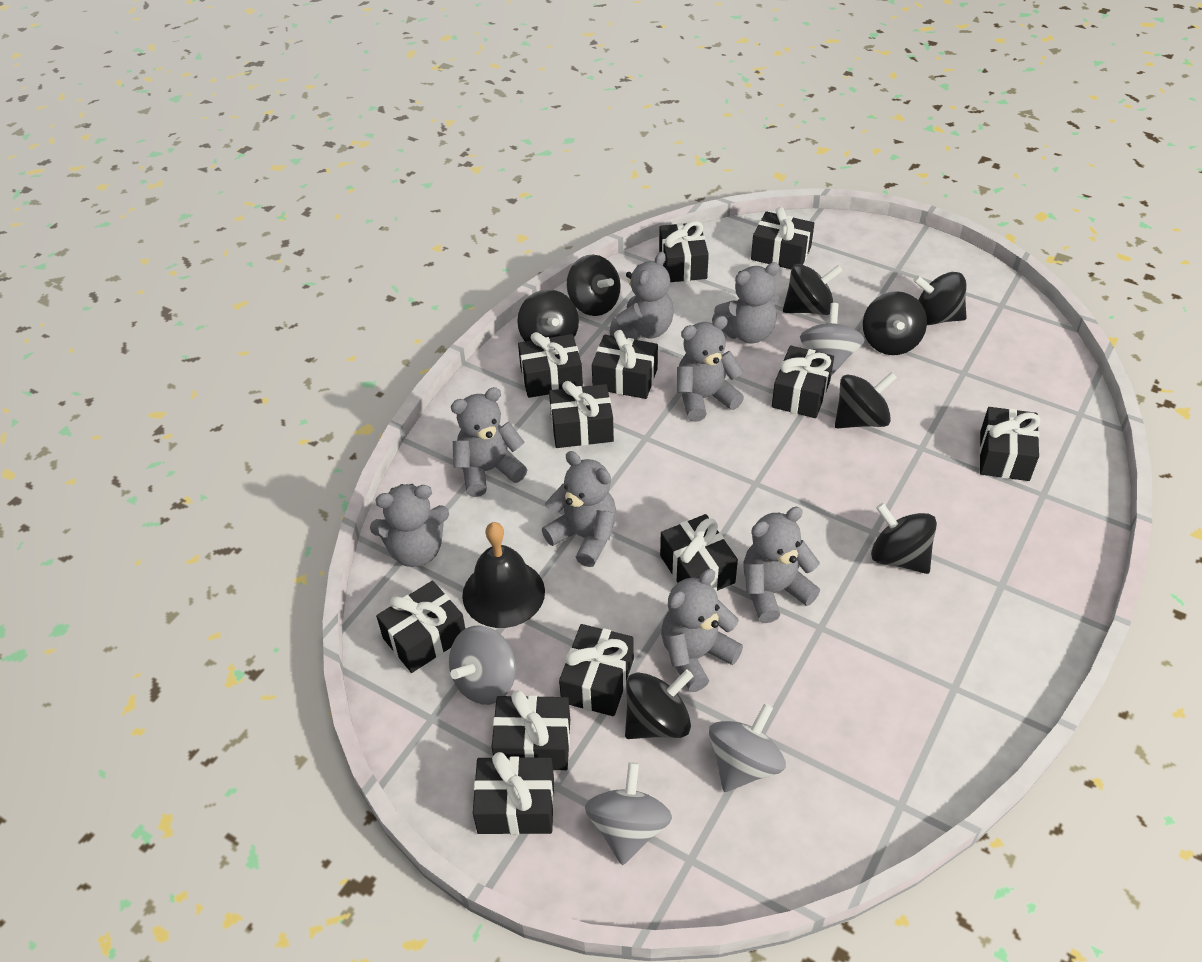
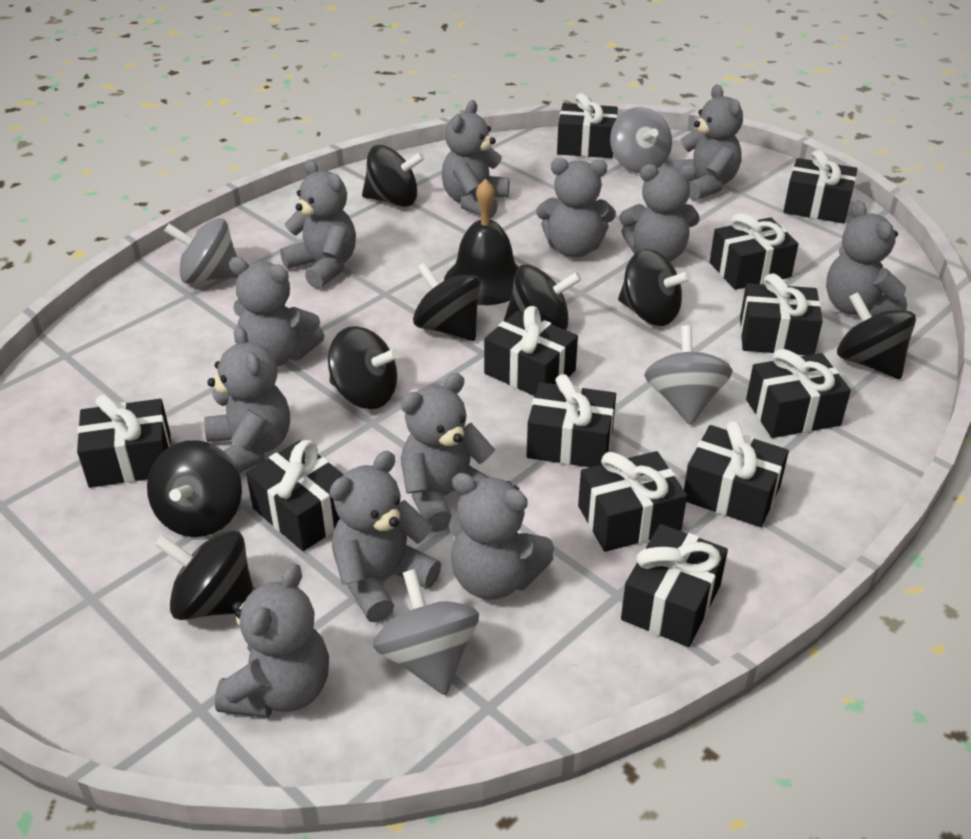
grey teddy bear: 8 -> 12

